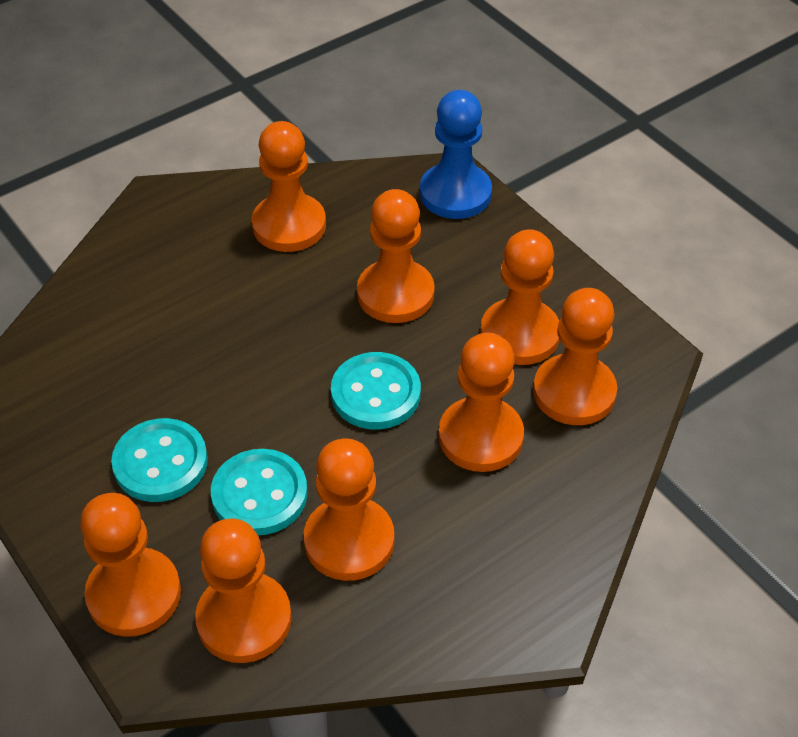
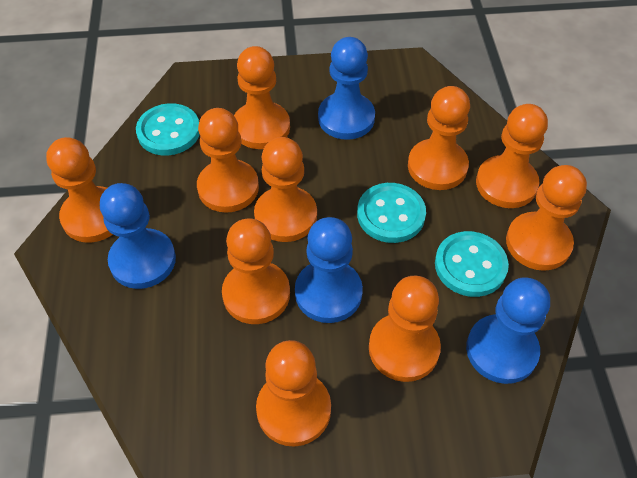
blue pawn: 1 -> 4
orange pawn: 8 -> 10

